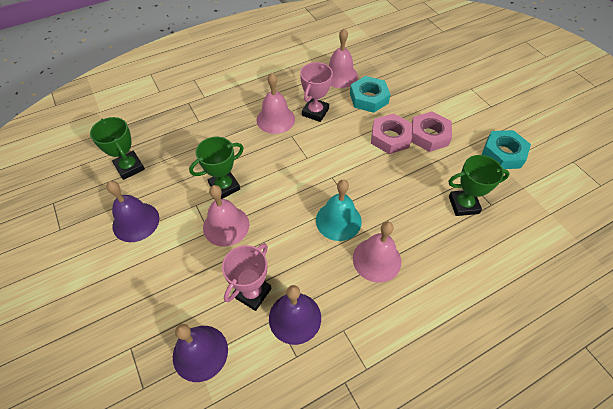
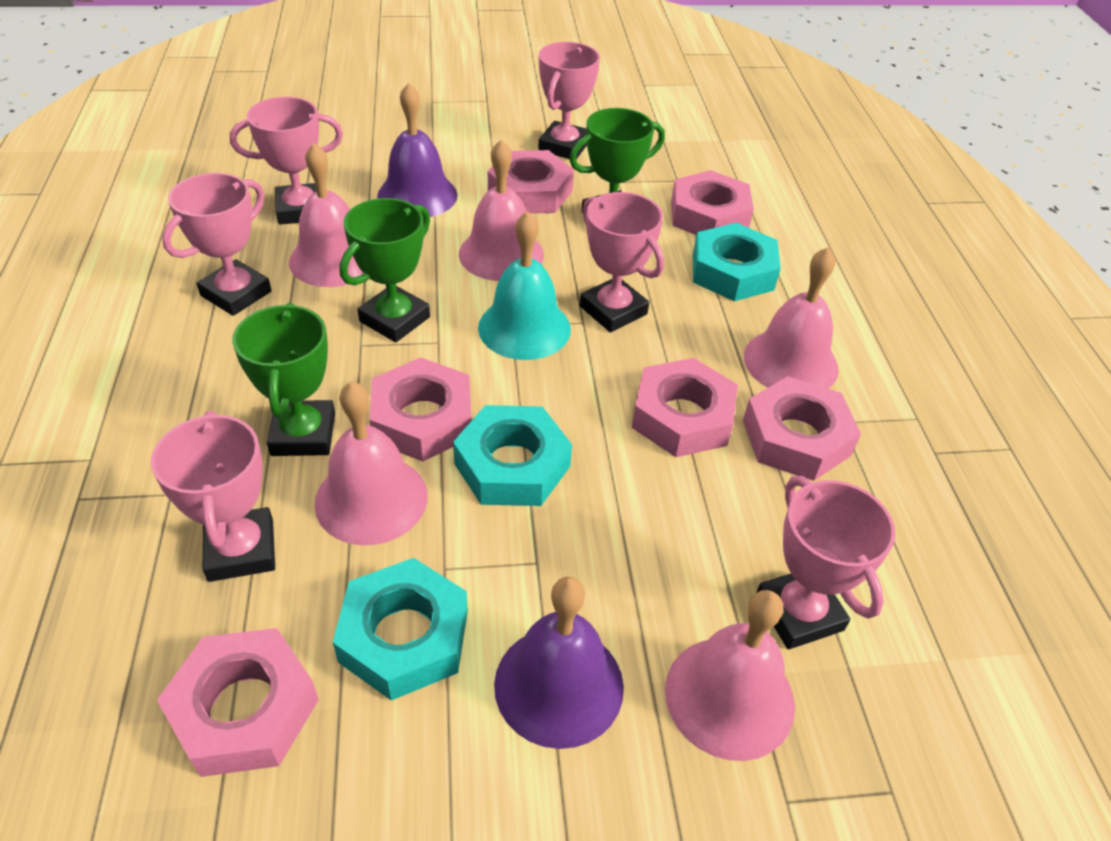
pink bell: 4 -> 5
pink nut: 2 -> 6
pink trophy: 2 -> 6
purple bell: 3 -> 2
turquoise nut: 2 -> 3

